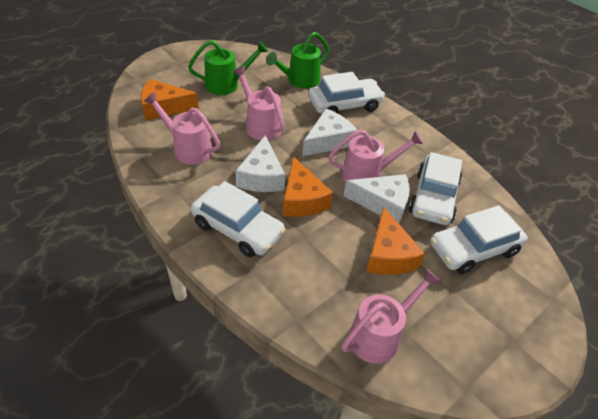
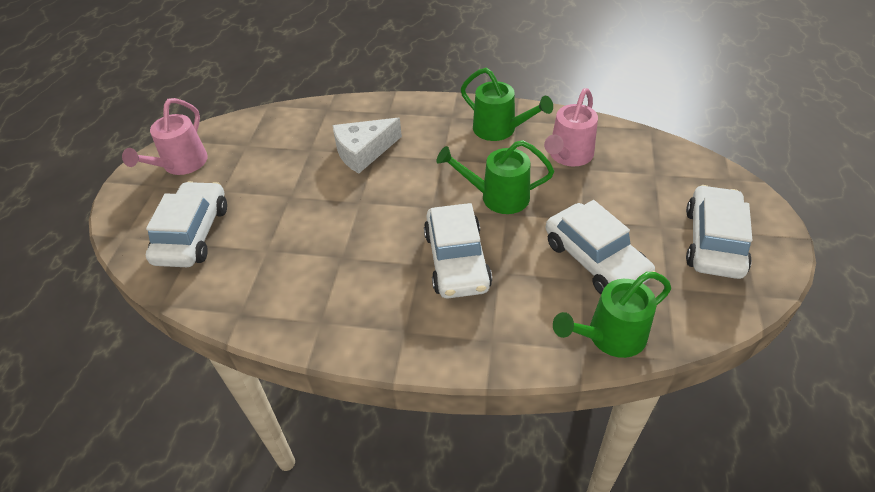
green watering can: 2 -> 3
orange cheese: 3 -> 0
pink watering can: 4 -> 2
white cheese: 3 -> 1

